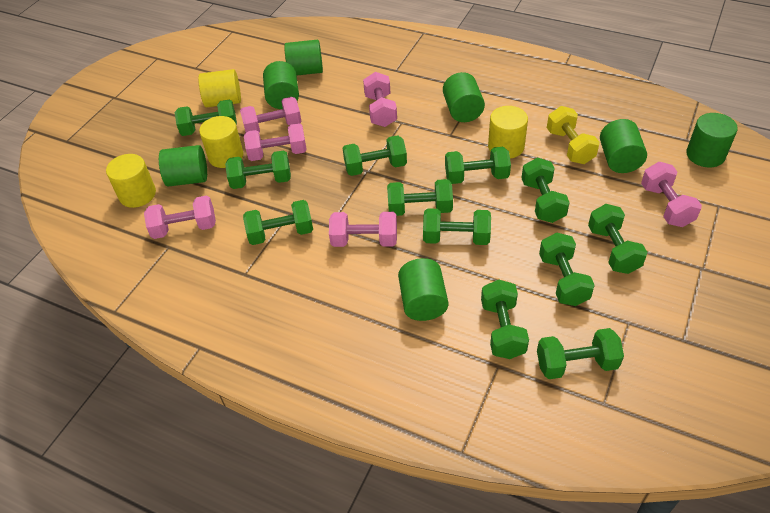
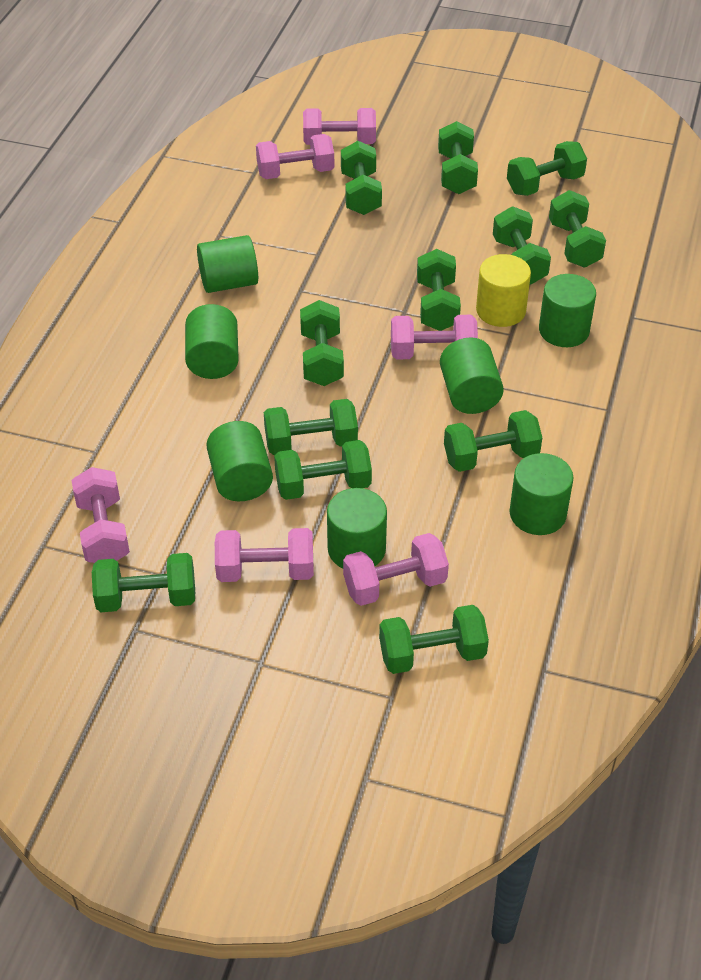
yellow cylinder: 4 -> 1
yellow dumbbell: 1 -> 0

